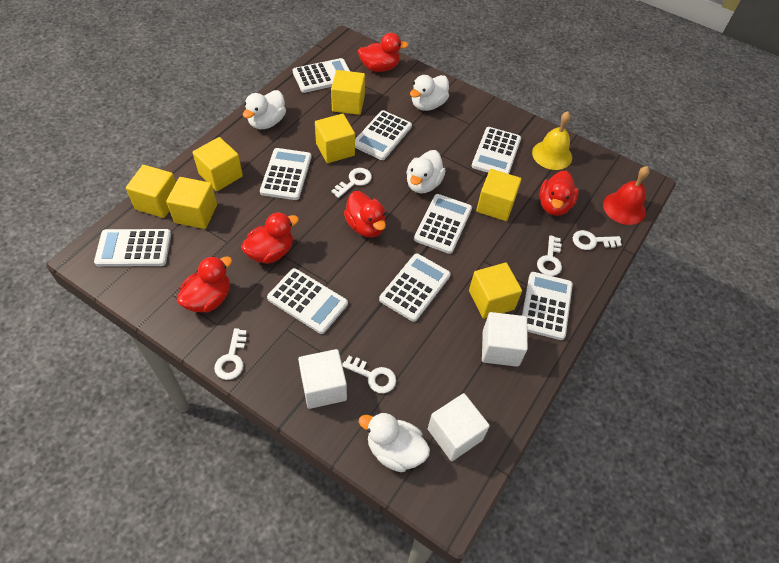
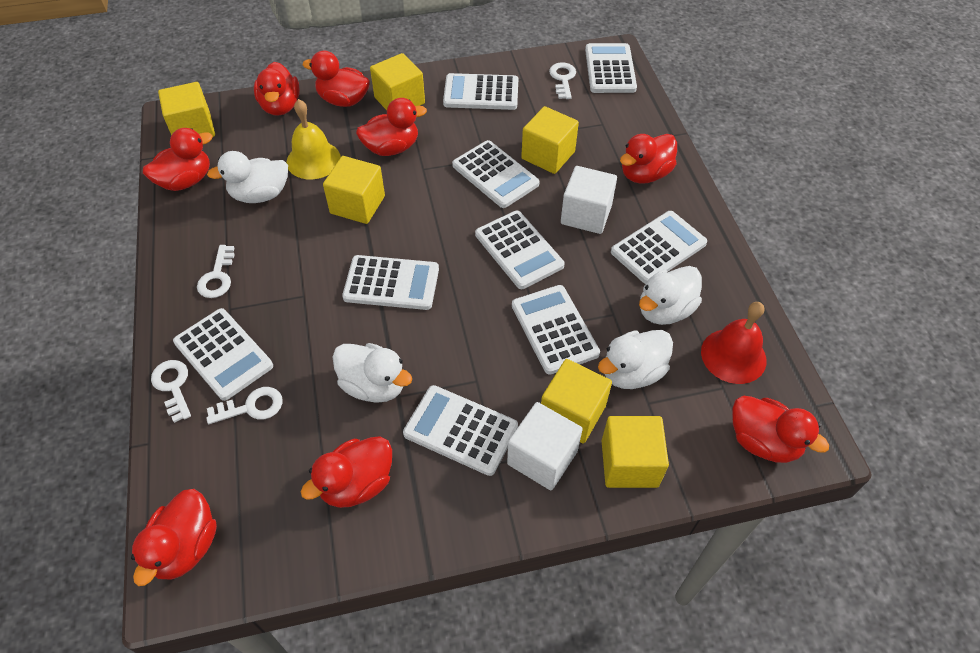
red duck: 5 -> 8
white cube: 3 -> 2
white key: 5 -> 4
yellow cube: 7 -> 6

